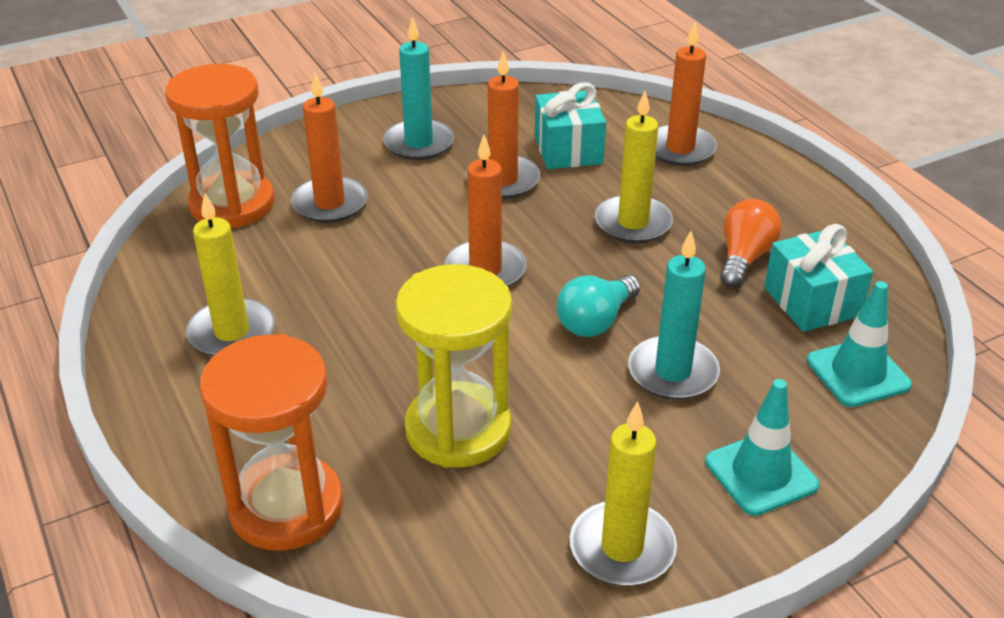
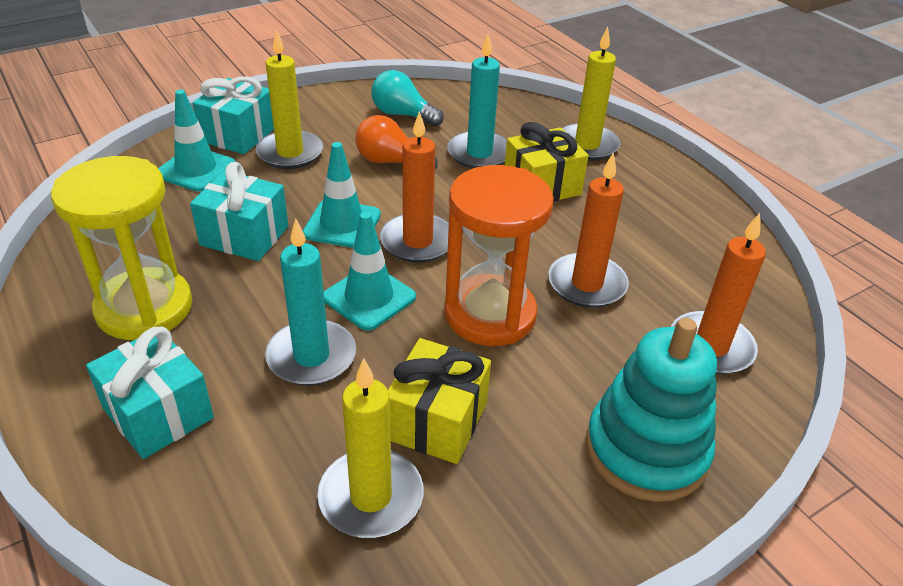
orange candle: 4 -> 3
orange hourglass: 2 -> 1
turquoise gift: 2 -> 3
turquoise stacking toy: 0 -> 1
turquoise traffic cone: 2 -> 3
yellow gift: 0 -> 2

